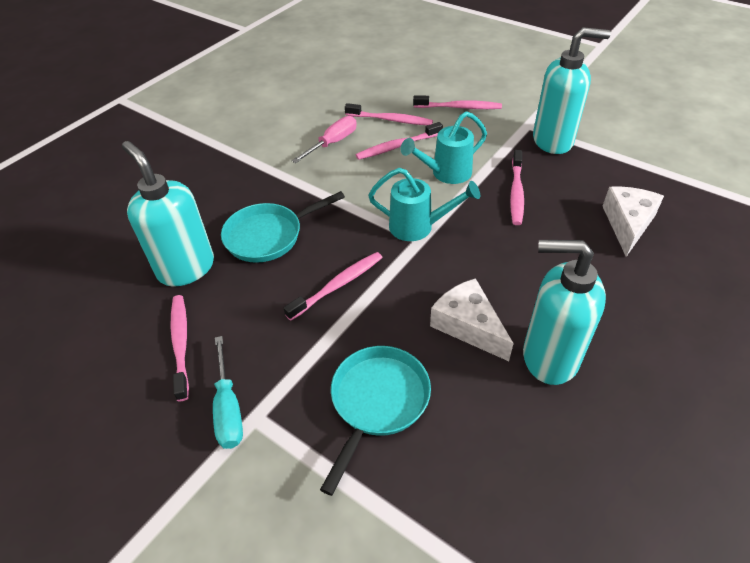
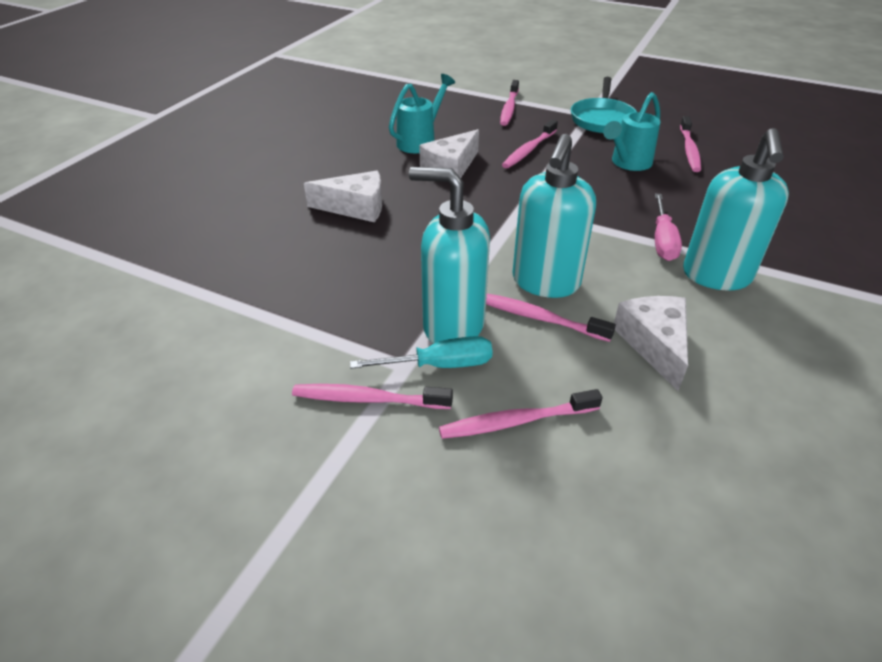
turquoise pan: 2 -> 1
white cheese: 2 -> 3

